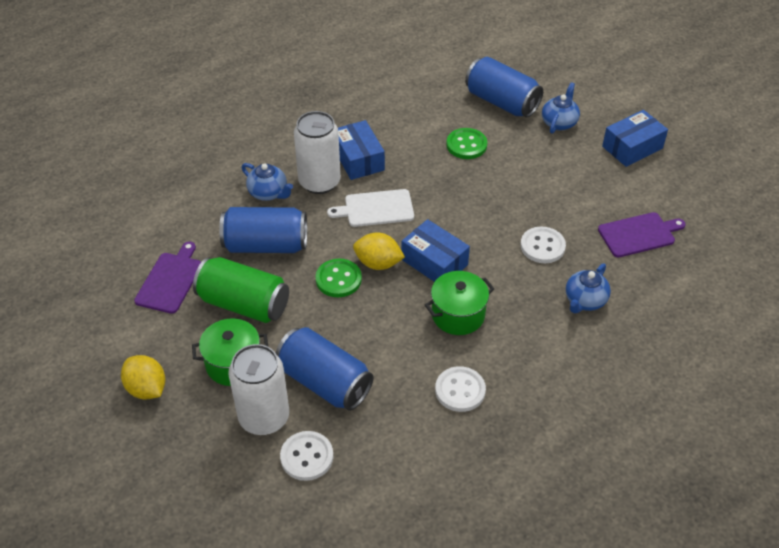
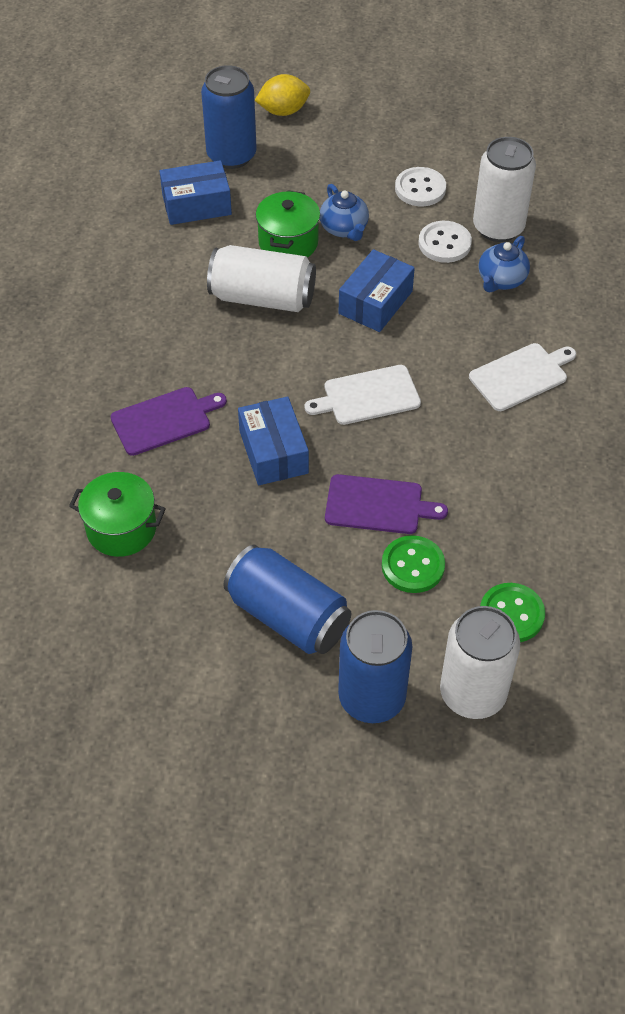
blue teapot: 3 -> 2
green can: 1 -> 0
white button: 3 -> 2
white can: 2 -> 3
white cutting board: 1 -> 2
yellow lemon: 2 -> 1

